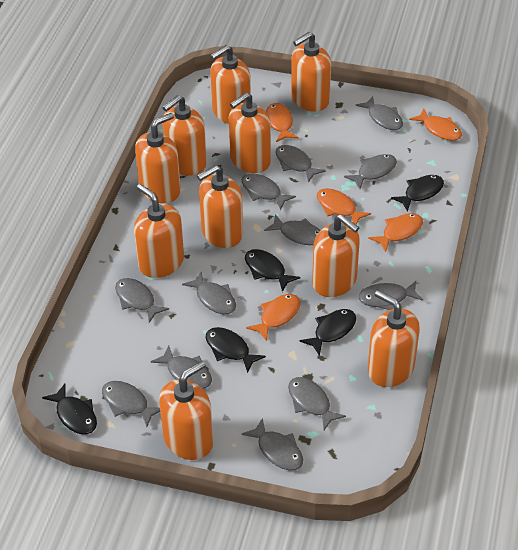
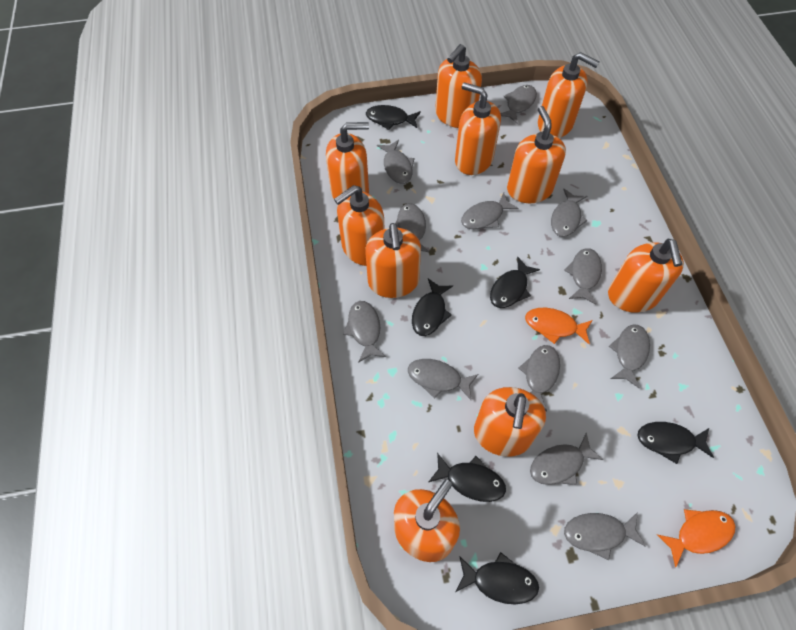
black fish: 5 -> 6
orange fish: 5 -> 2

